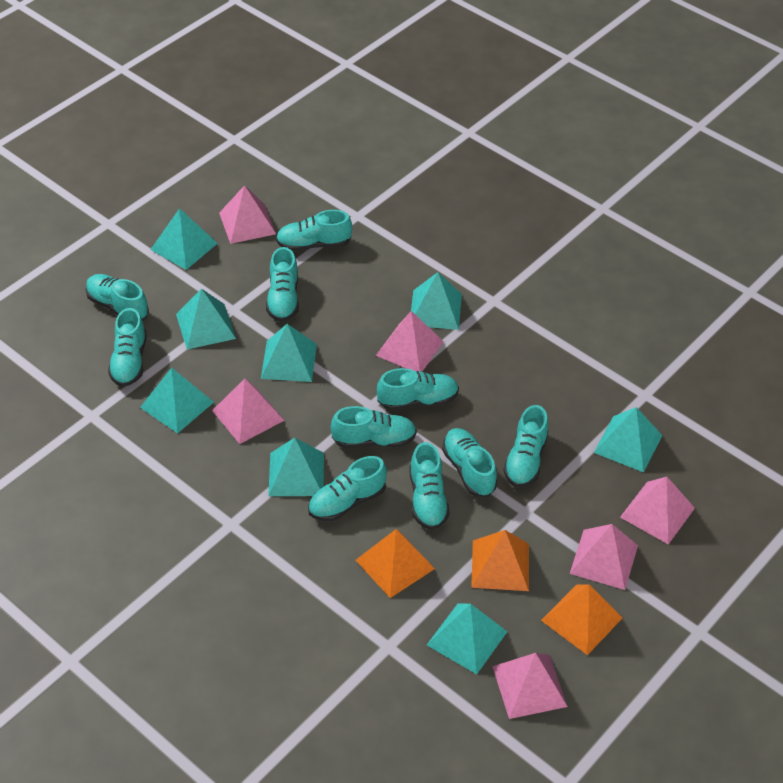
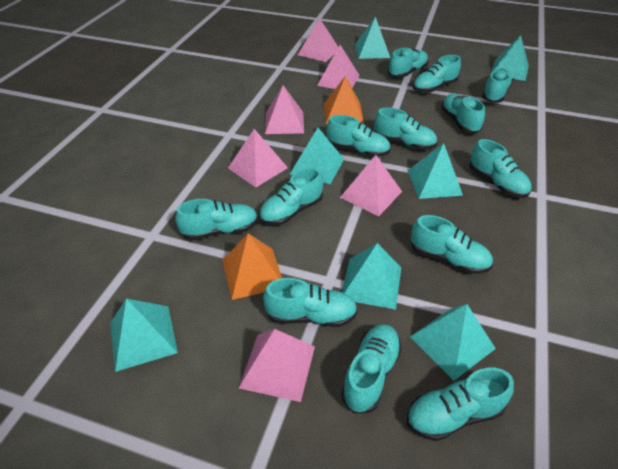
orange pyramid: 3 -> 2
turquoise pyramid: 8 -> 7
turquoise shoe: 10 -> 13

